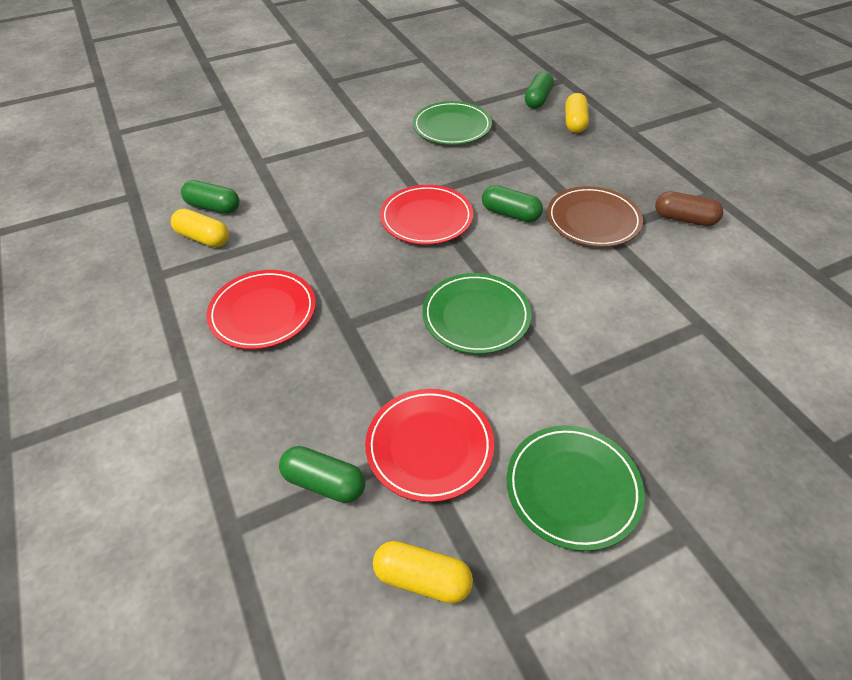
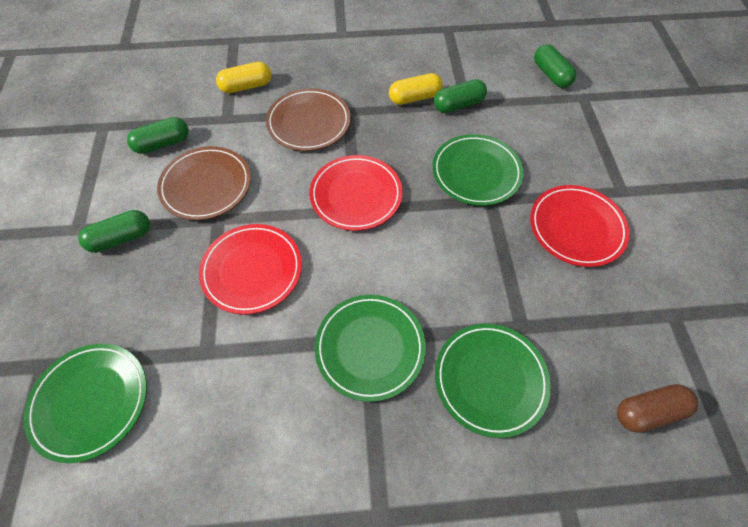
brown plate: 1 -> 2
green plate: 3 -> 4
yellow capsule: 3 -> 2

